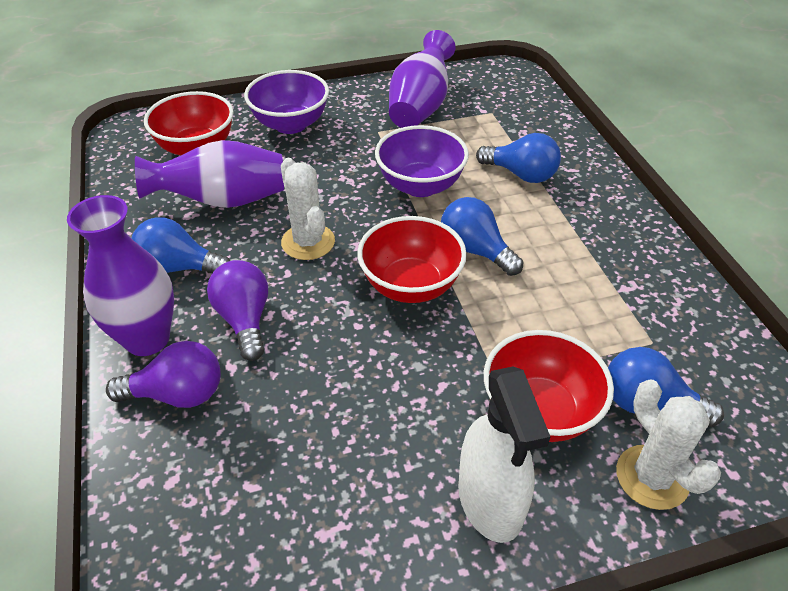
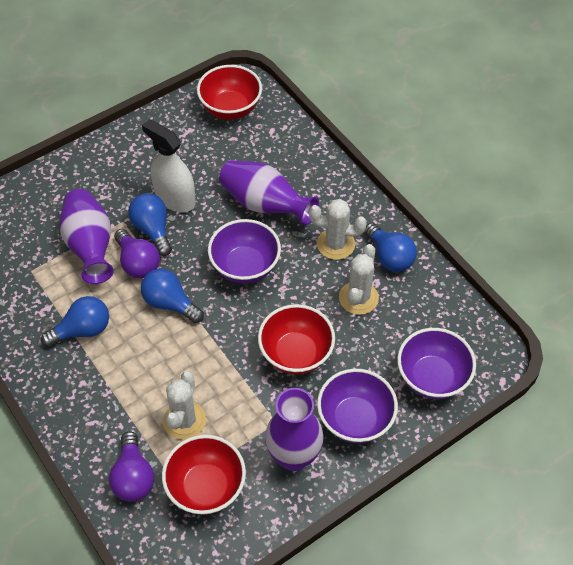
purple bowl: 2 -> 3
white cactus: 2 -> 3

